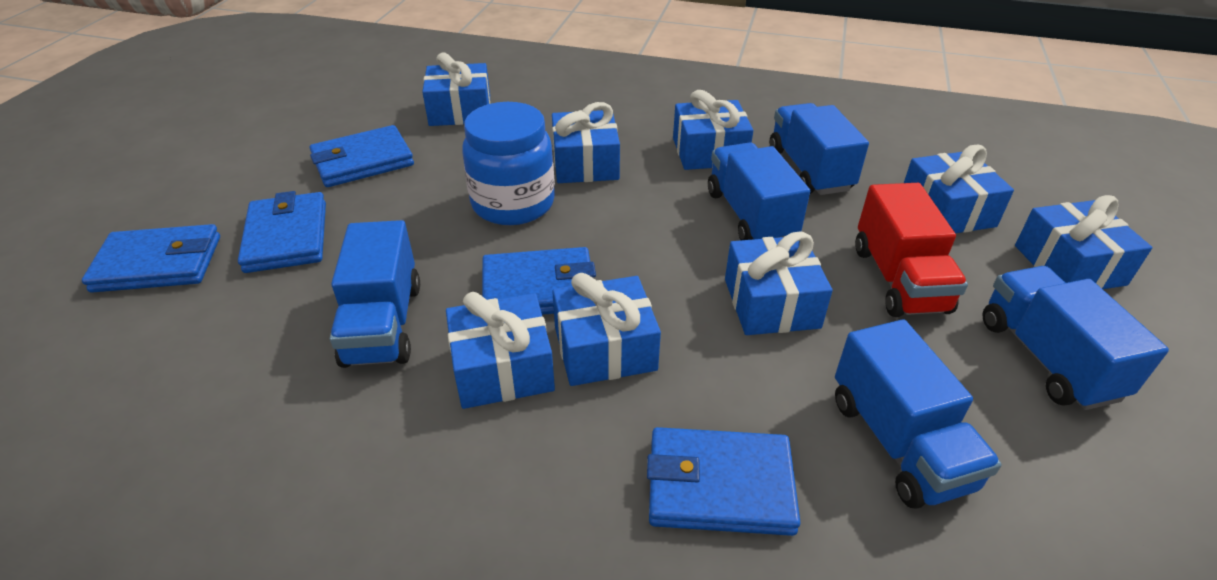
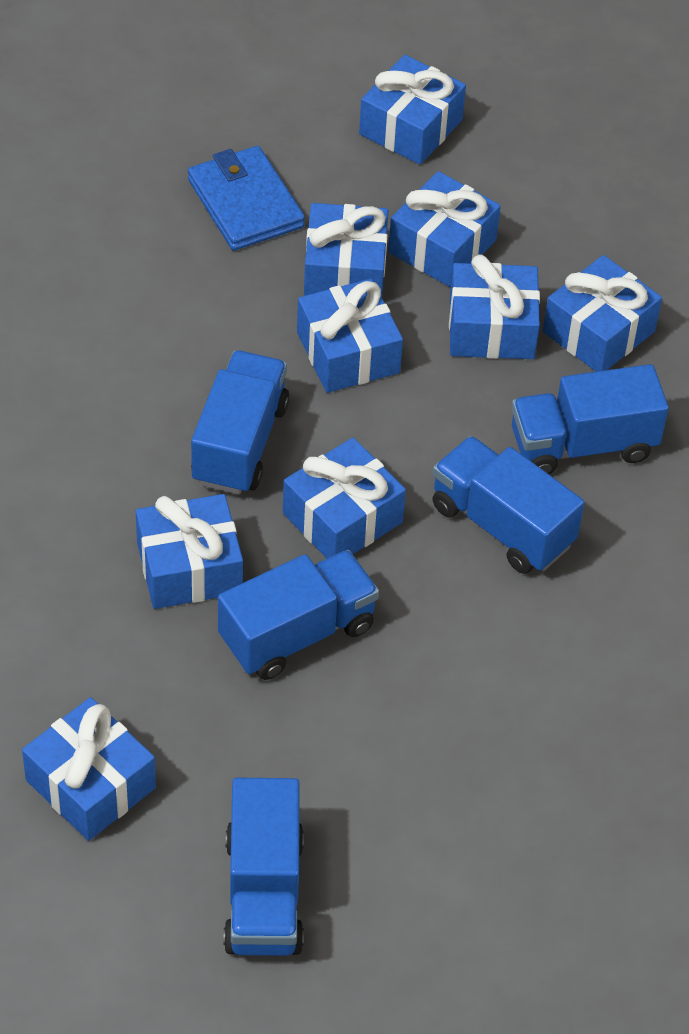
blue gift: 8 -> 9
blue jar: 1 -> 0
blue wallet: 5 -> 1
red truck: 1 -> 0

